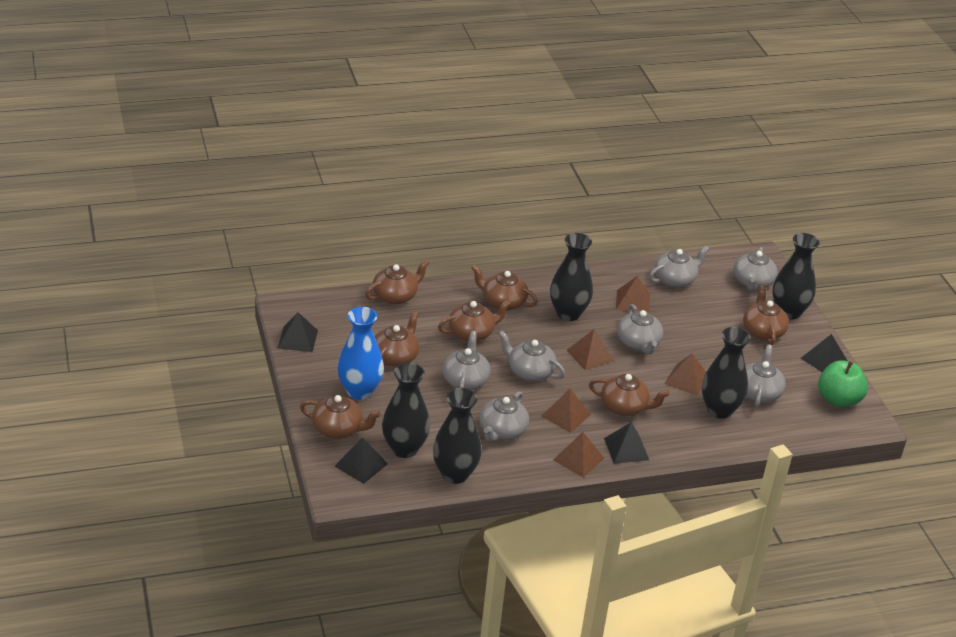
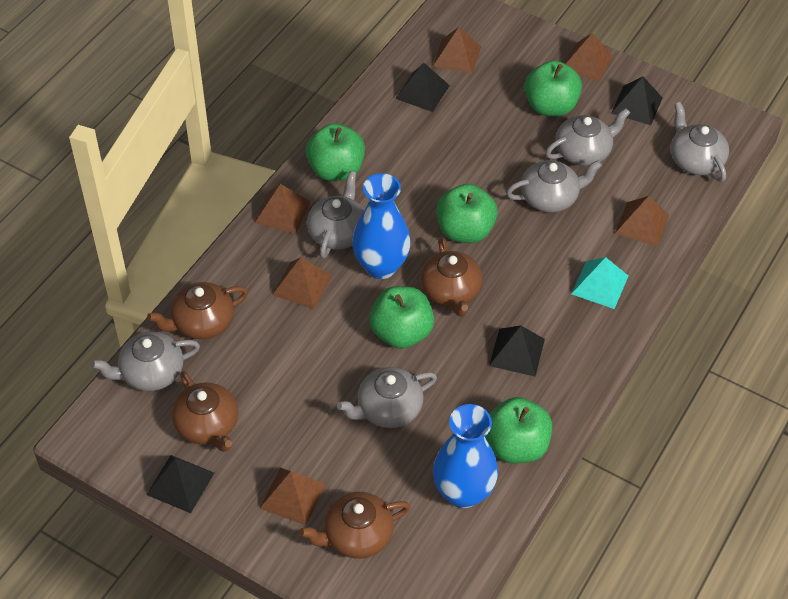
black vase: 5 -> 0
blue vase: 1 -> 2
brown pyramid: 5 -> 6
brown teapot: 7 -> 4
green apple: 1 -> 5
grey teapot: 7 -> 6
turquoise pyramid: 0 -> 1

